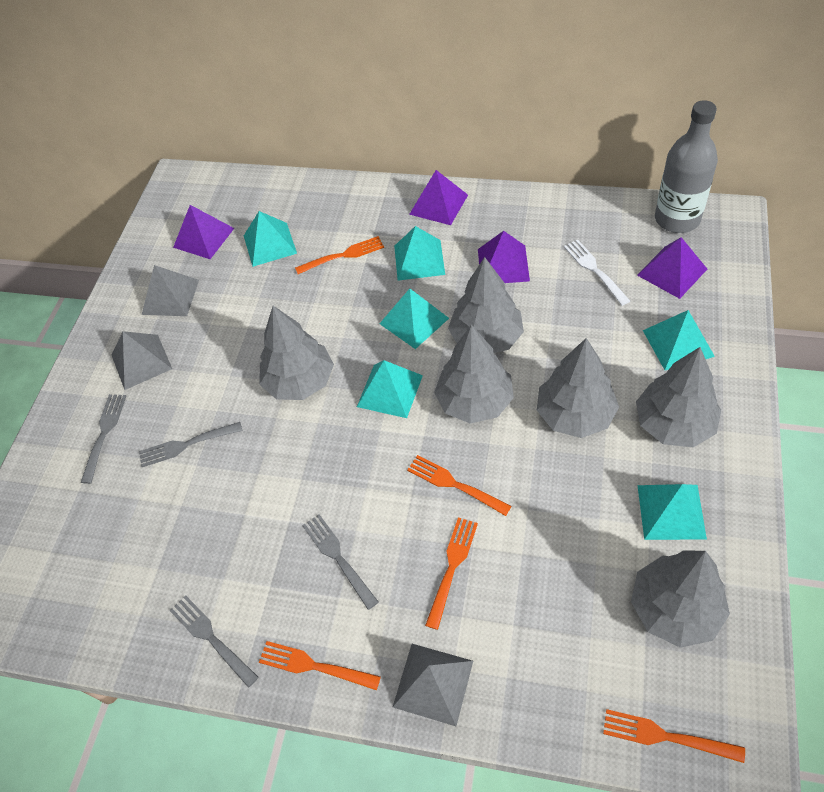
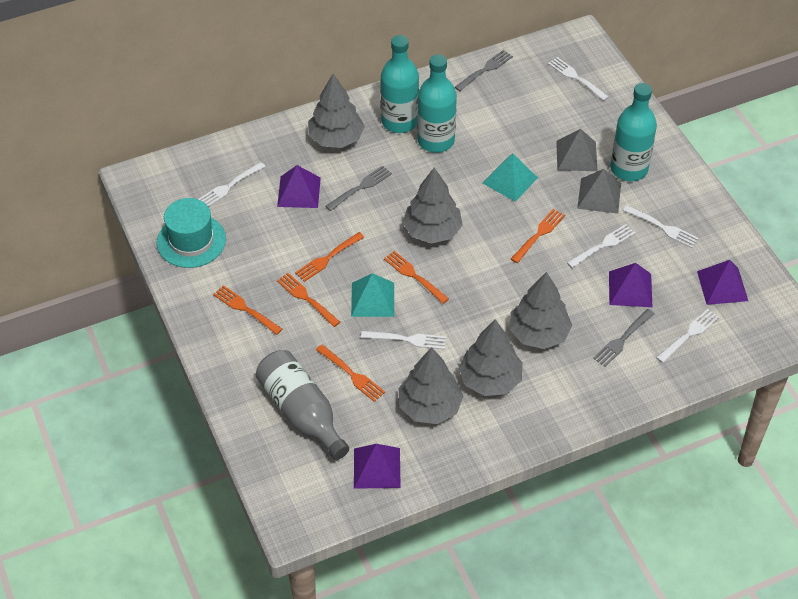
grey fork: 4 -> 3
grey pyramid: 3 -> 2
grey tree: 6 -> 5
orange fork: 5 -> 6
turquoise bottle: 0 -> 3
turquoise hat: 0 -> 1
turquoise pyramid: 6 -> 2
white fork: 1 -> 6

